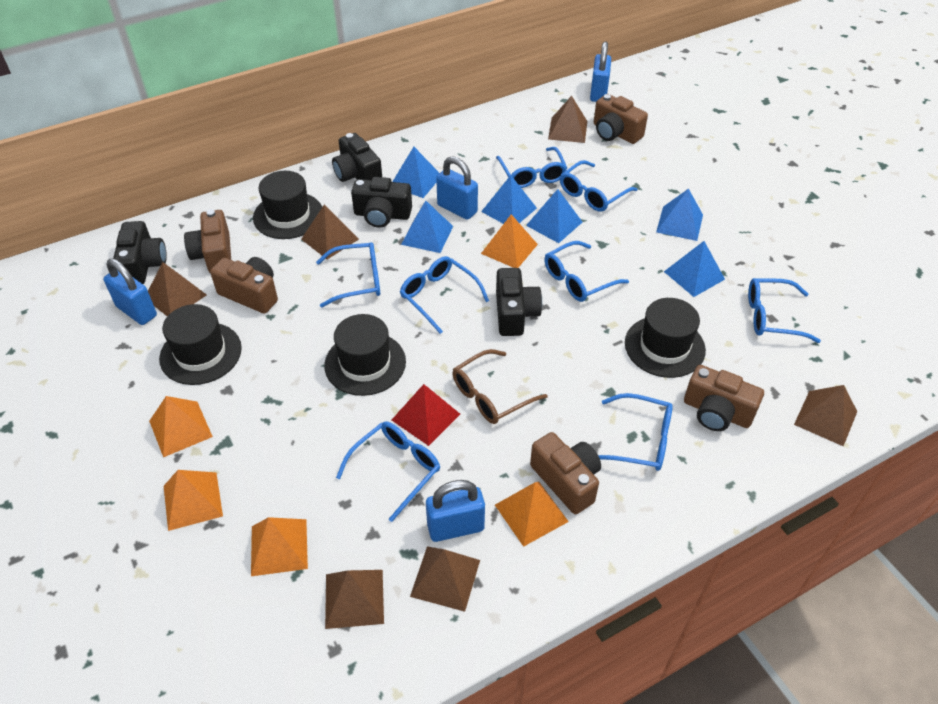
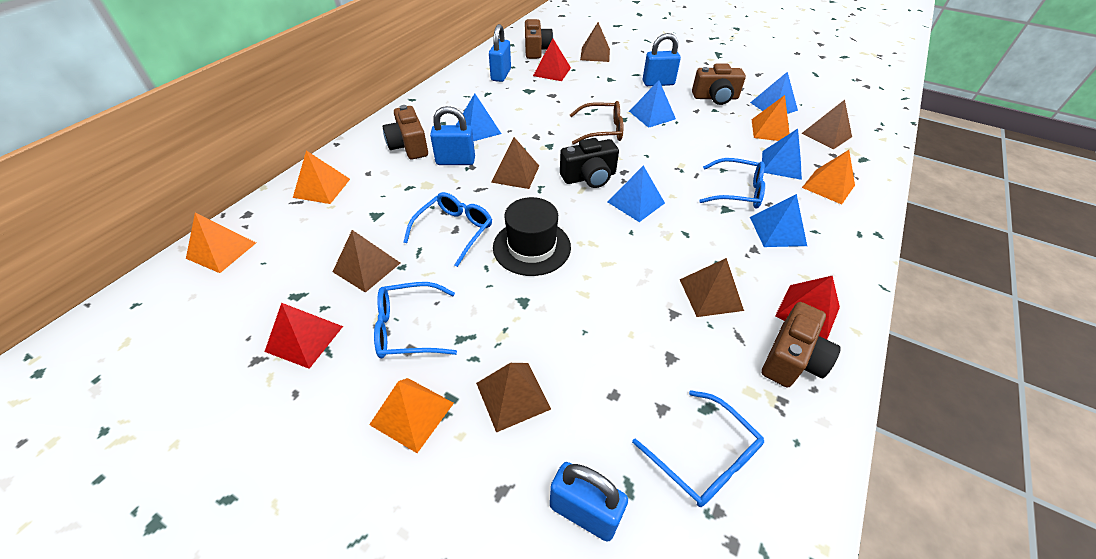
black camera: 4 -> 1
black hat: 4 -> 1
blue glasses: 8 -> 4
brown camera: 5 -> 4
red pyramid: 1 -> 3

